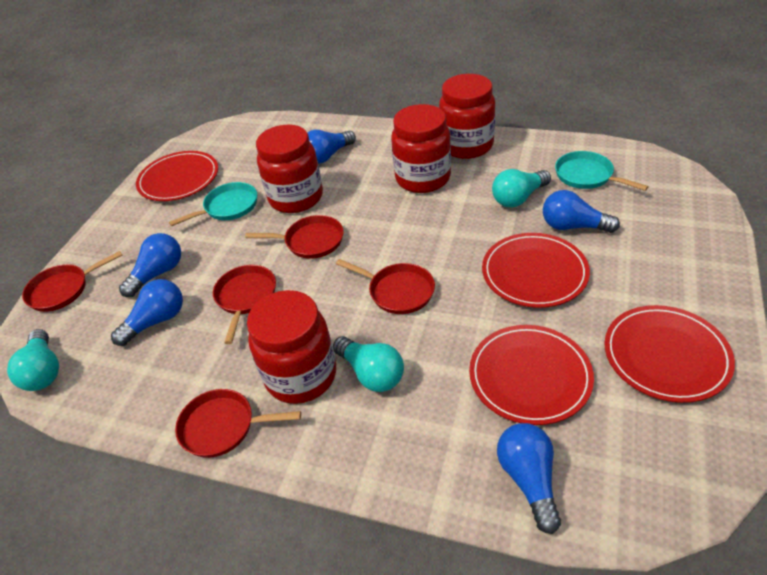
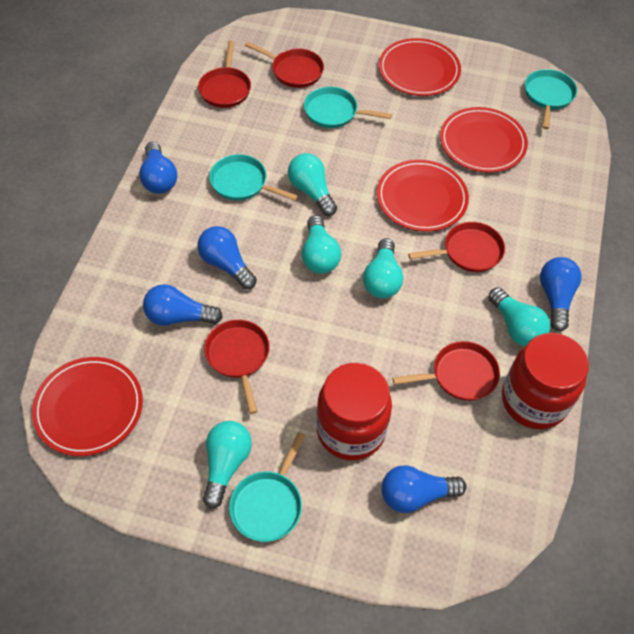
red jar: 4 -> 2
turquoise light bulb: 3 -> 5
turquoise pan: 2 -> 4

